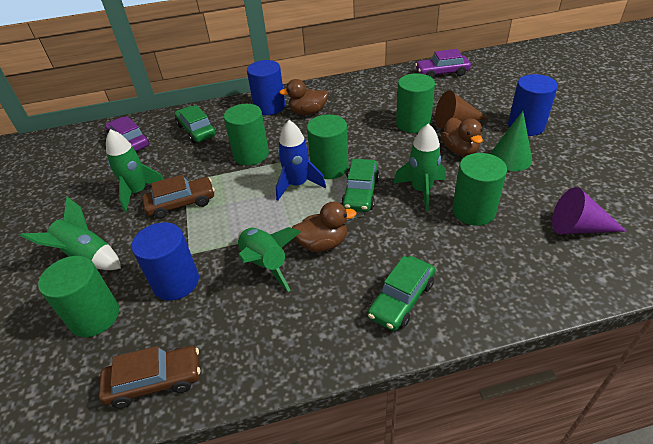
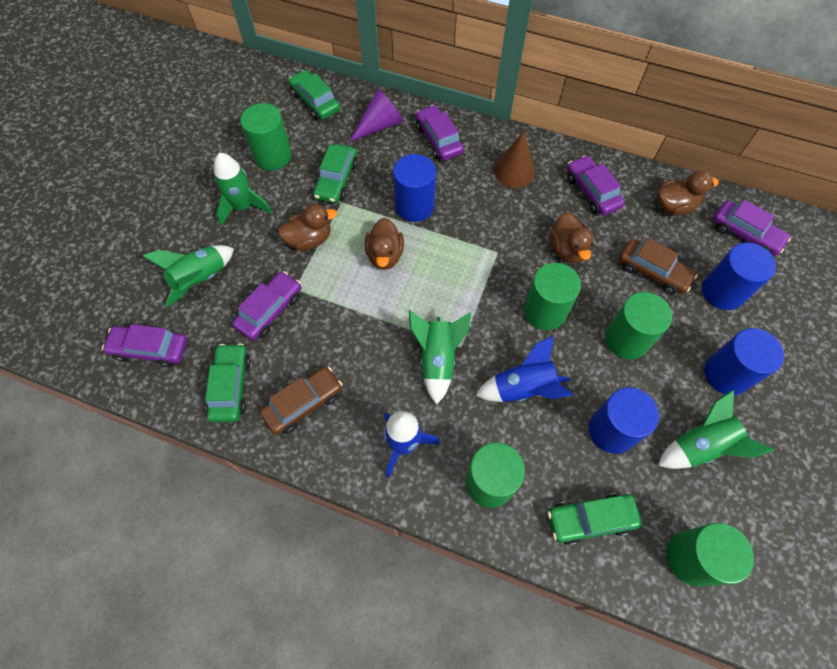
blue cylinder: 3 -> 4
blue rocket: 1 -> 2
brown duck: 3 -> 4
green car: 3 -> 4
green cone: 1 -> 0
purple car: 2 -> 5

